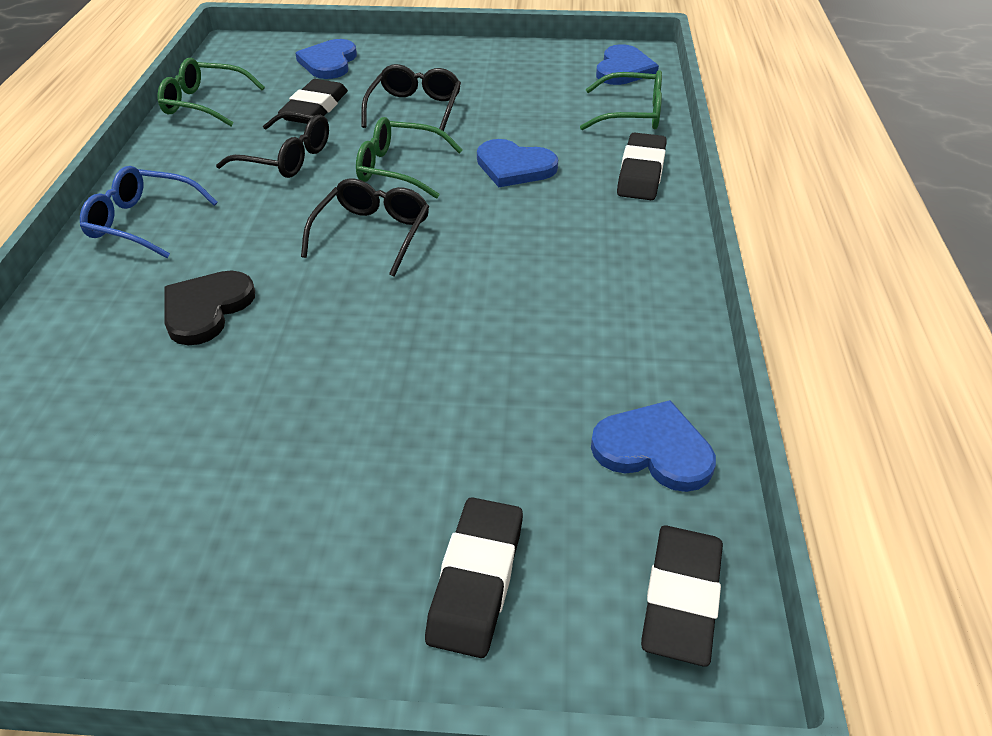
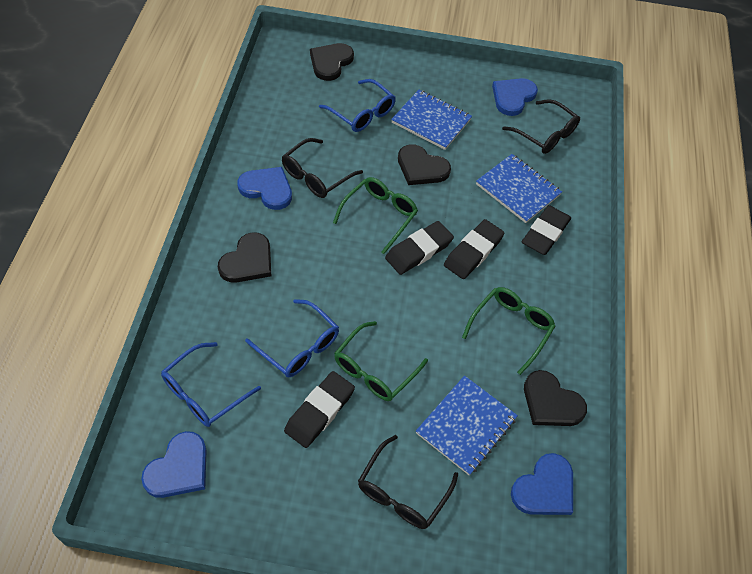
black heart: 1 -> 4
blue glasses: 1 -> 3
blue notebook: 0 -> 3

